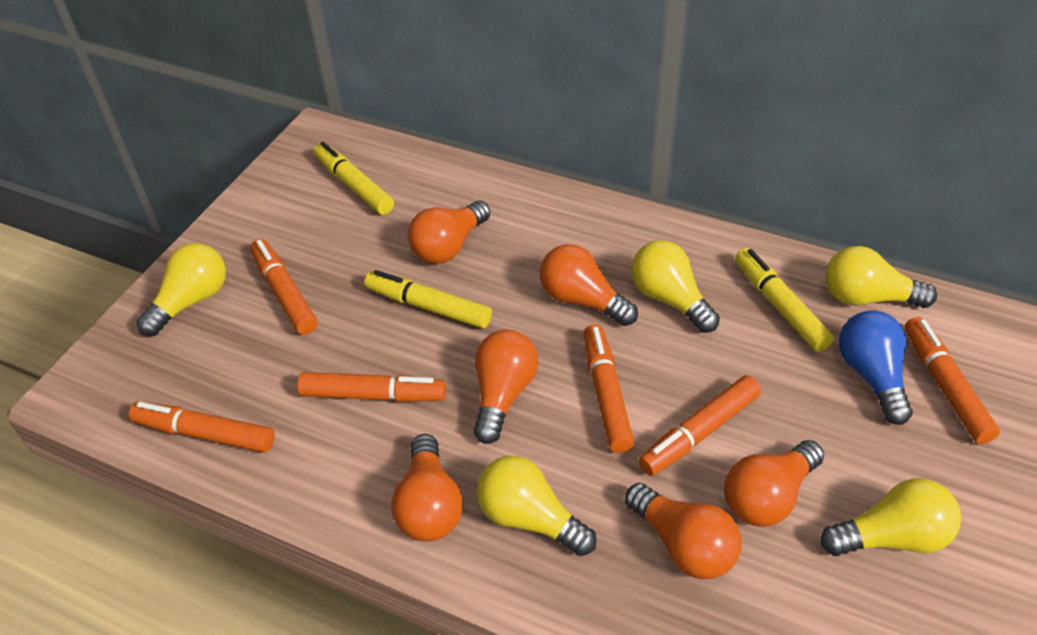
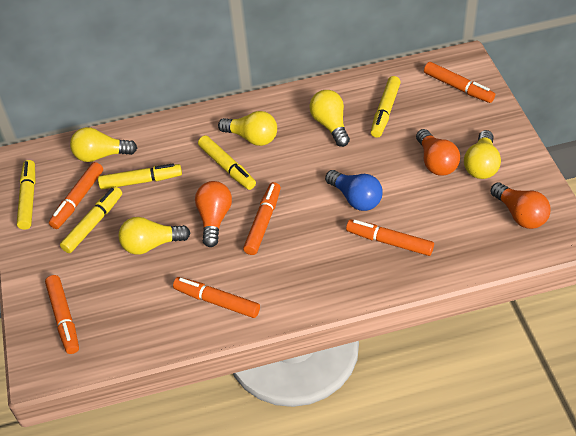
orange light bulb: 6 -> 3
yellow marker: 3 -> 5

